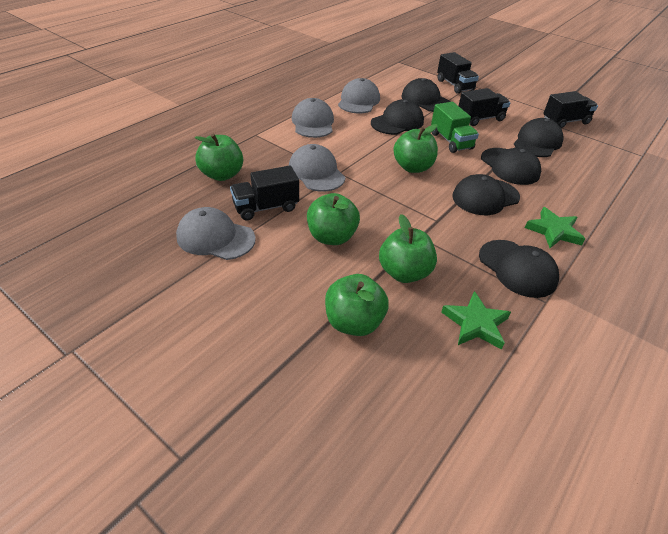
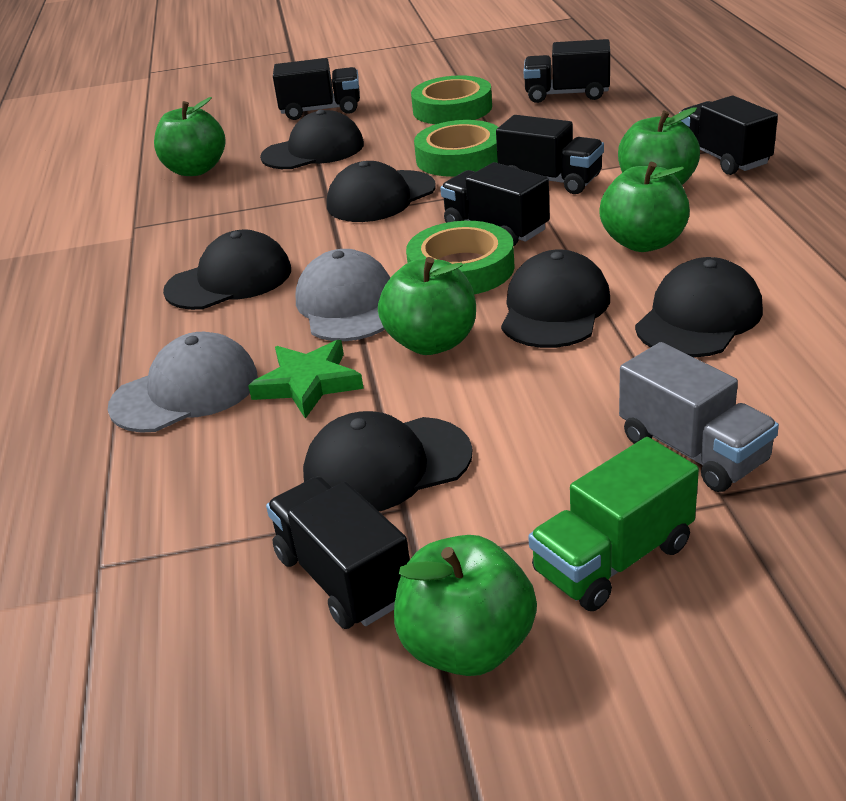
black truck: 4 -> 6
green star: 2 -> 1
green tape: 0 -> 3
grey cap: 4 -> 2
grey truck: 0 -> 1

